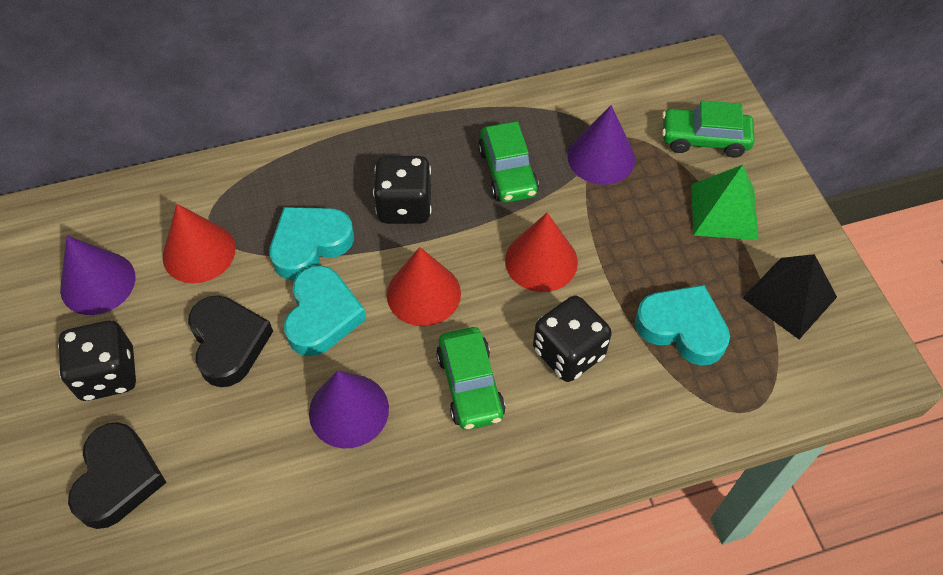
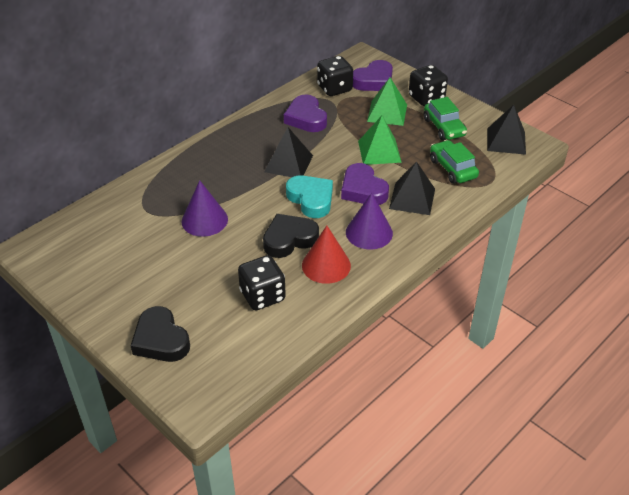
black pyramid: 1 -> 3
green car: 3 -> 2
green pyramid: 1 -> 2
purple cone: 3 -> 2
purple heart: 0 -> 3
red cone: 3 -> 1
turquoise heart: 3 -> 1

